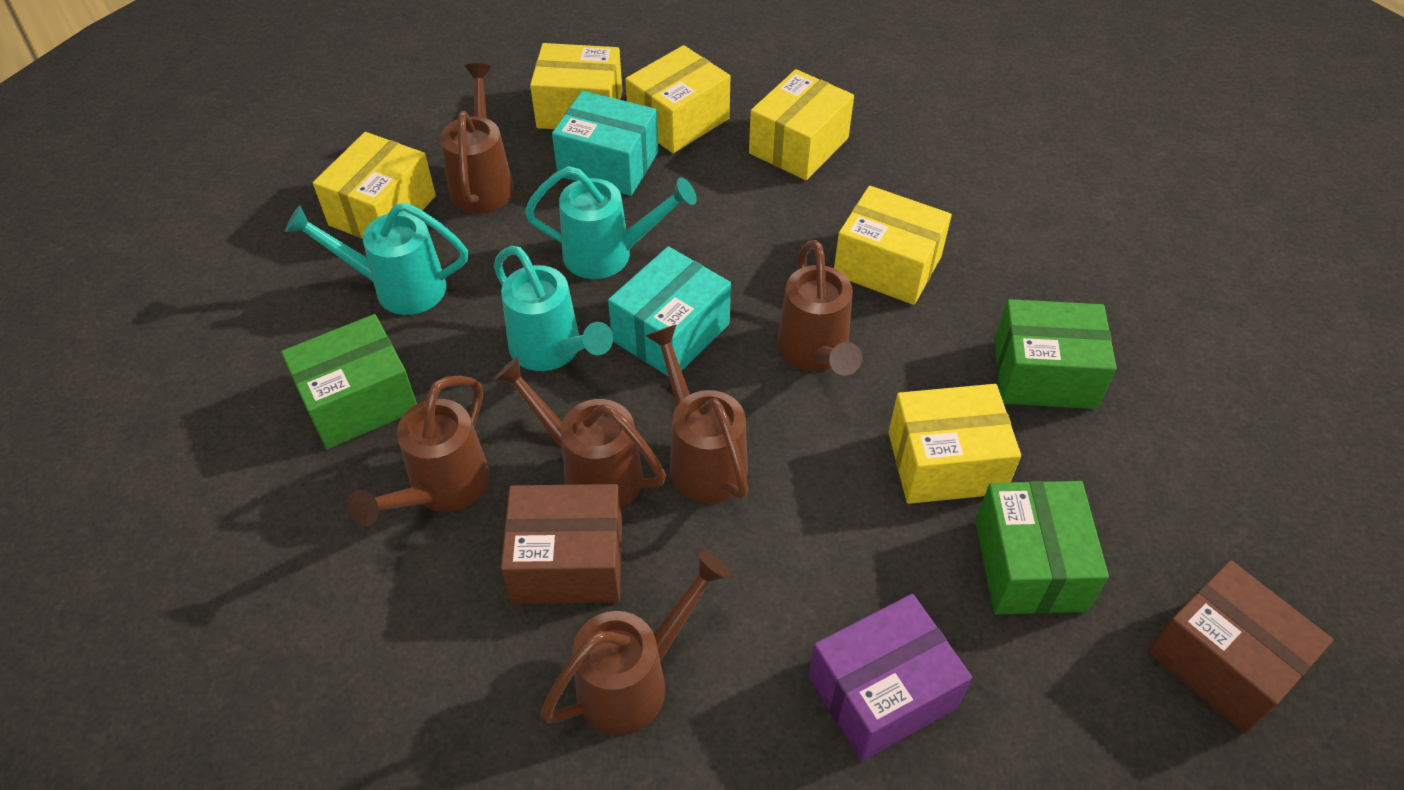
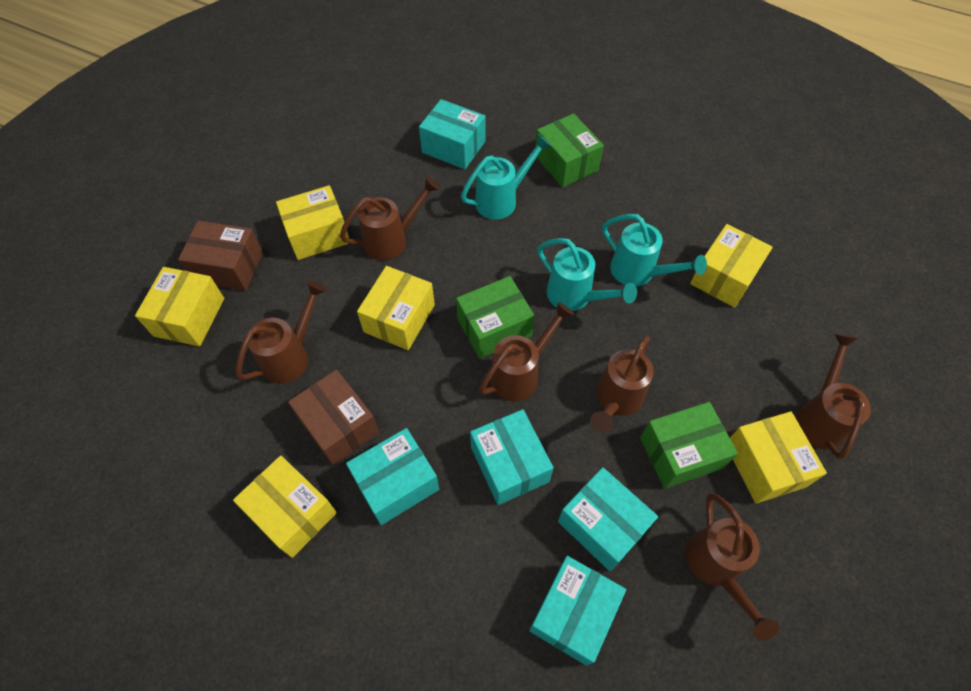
purple box: 1 -> 0
turquoise box: 2 -> 5

